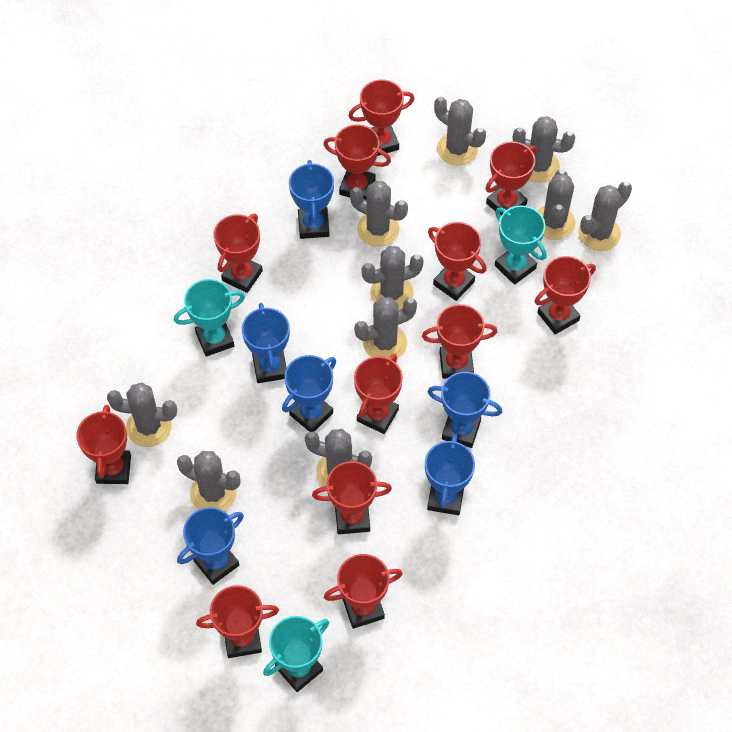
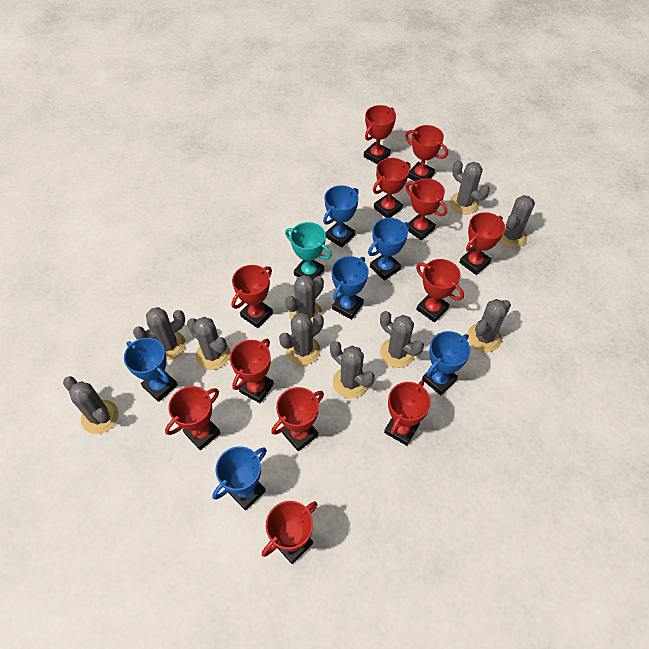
turquoise trophy: 3 -> 1

